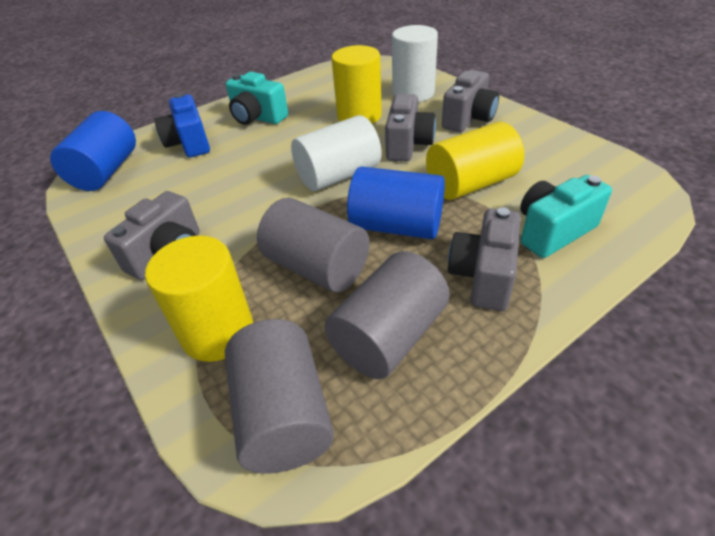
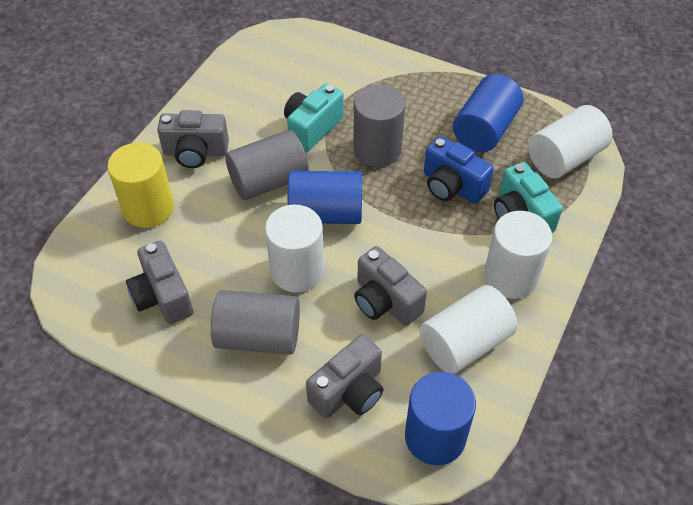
blue cylinder: 2 -> 3
white cylinder: 2 -> 4
yellow cylinder: 3 -> 1

